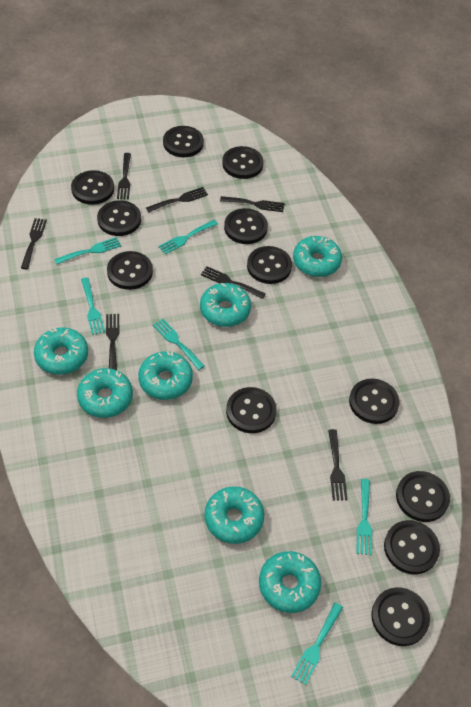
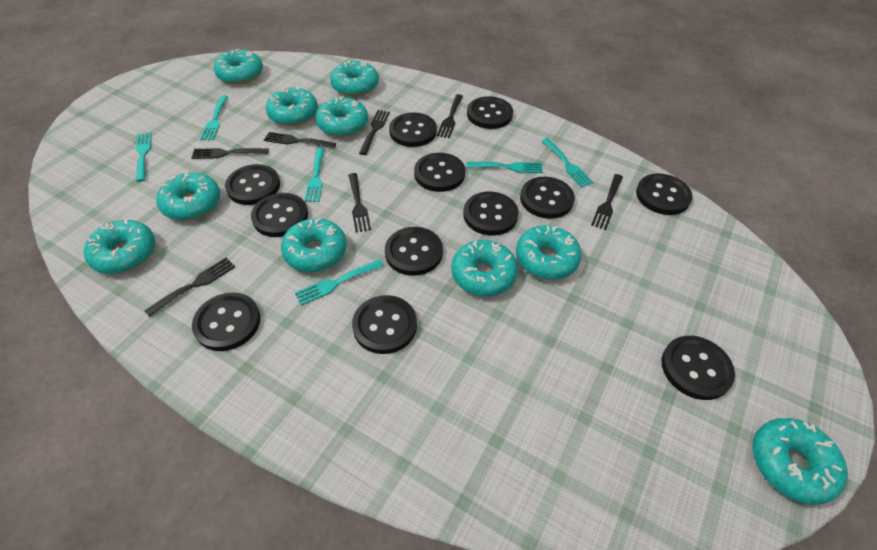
turquoise donut: 7 -> 10

